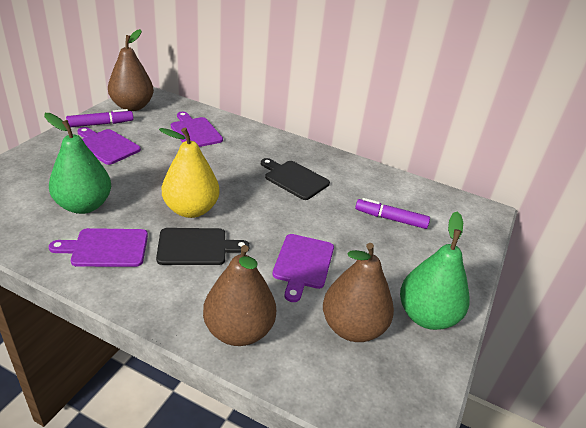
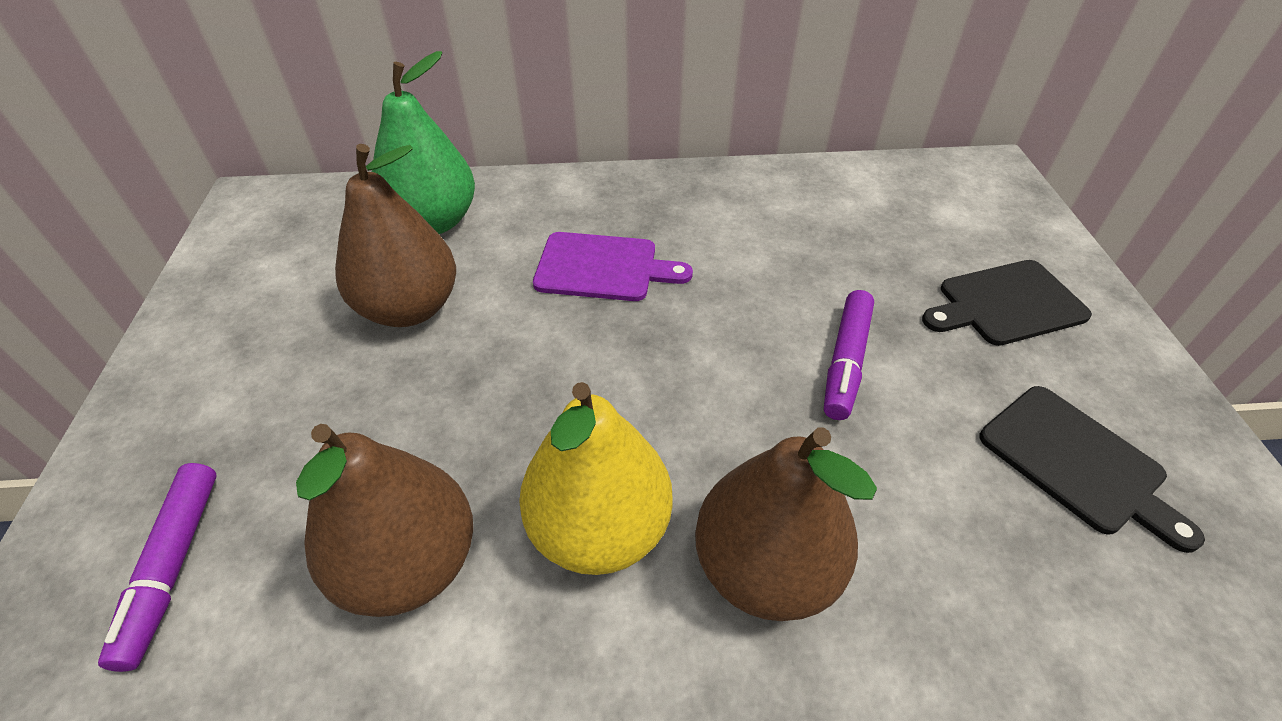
green pear: 2 -> 1
purple cutting board: 4 -> 1

